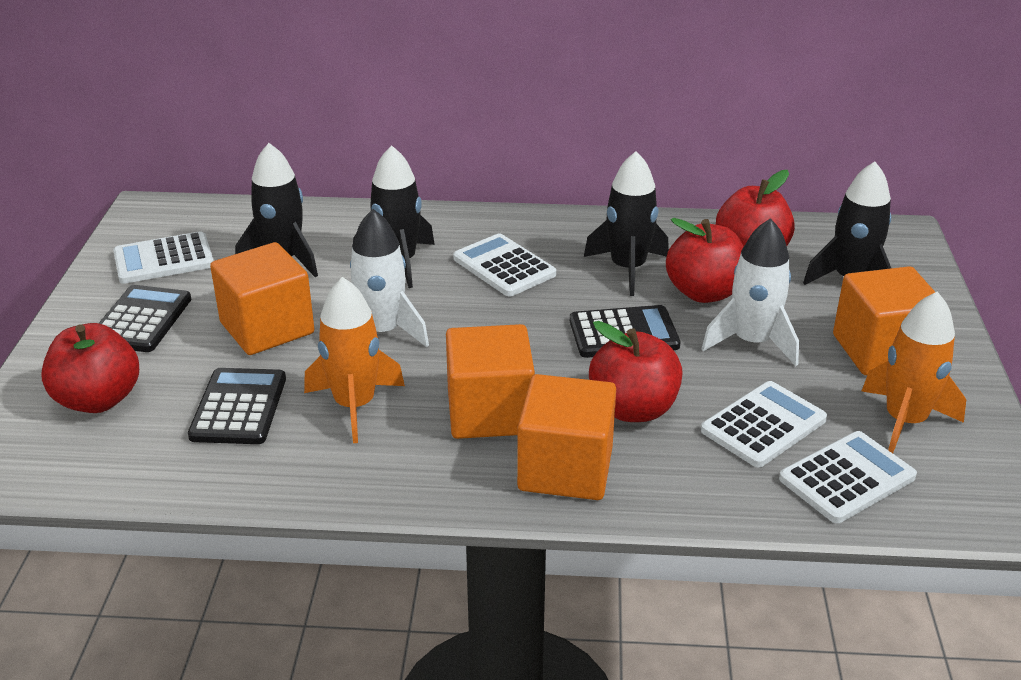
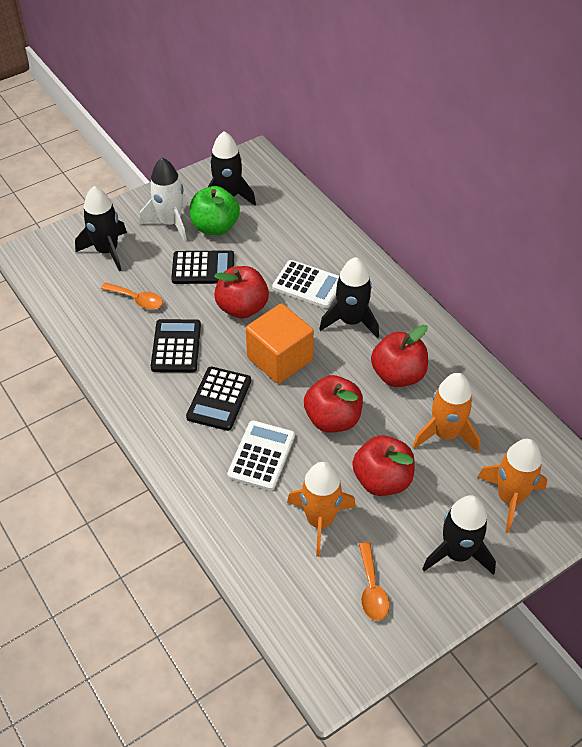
green apple: 0 -> 1
orange cube: 4 -> 1
orange rocket: 2 -> 3
orange spoon: 0 -> 2
white calculator: 4 -> 2
white rocket: 2 -> 1

